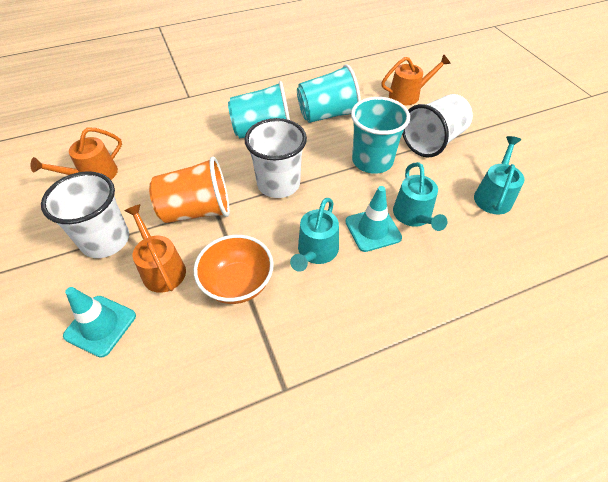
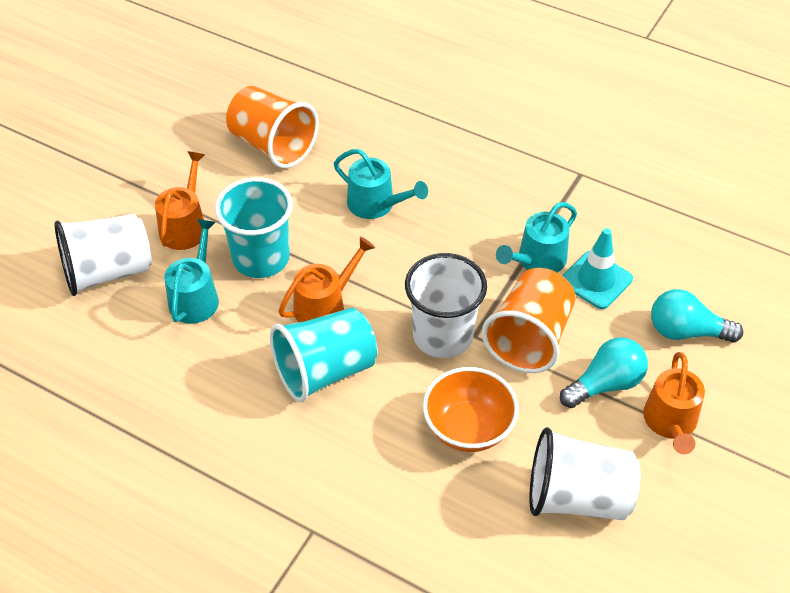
orange cup: 1 -> 2
turquoise cup: 3 -> 2
turquoise light bulb: 0 -> 2
turquoise traffic cone: 2 -> 1

